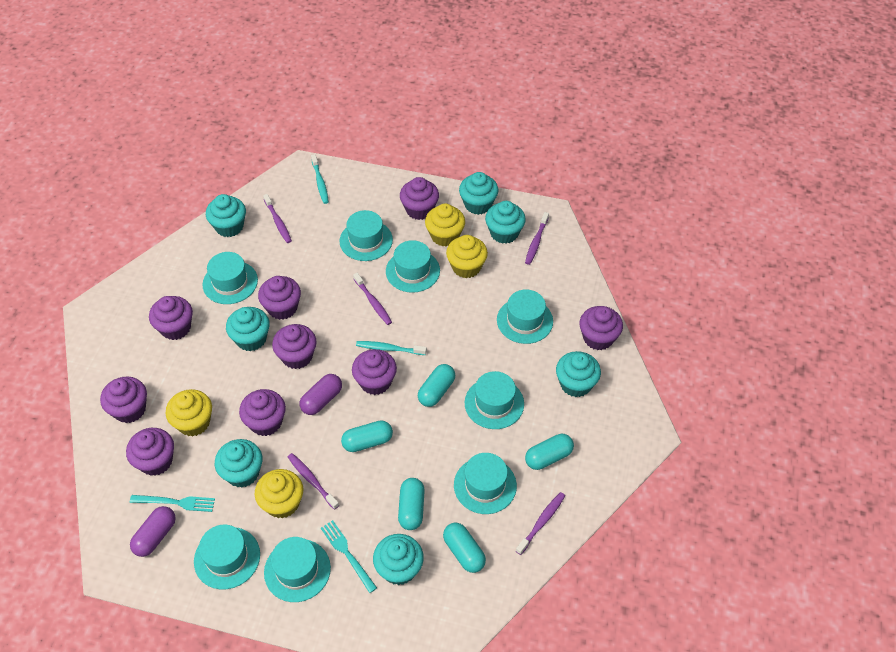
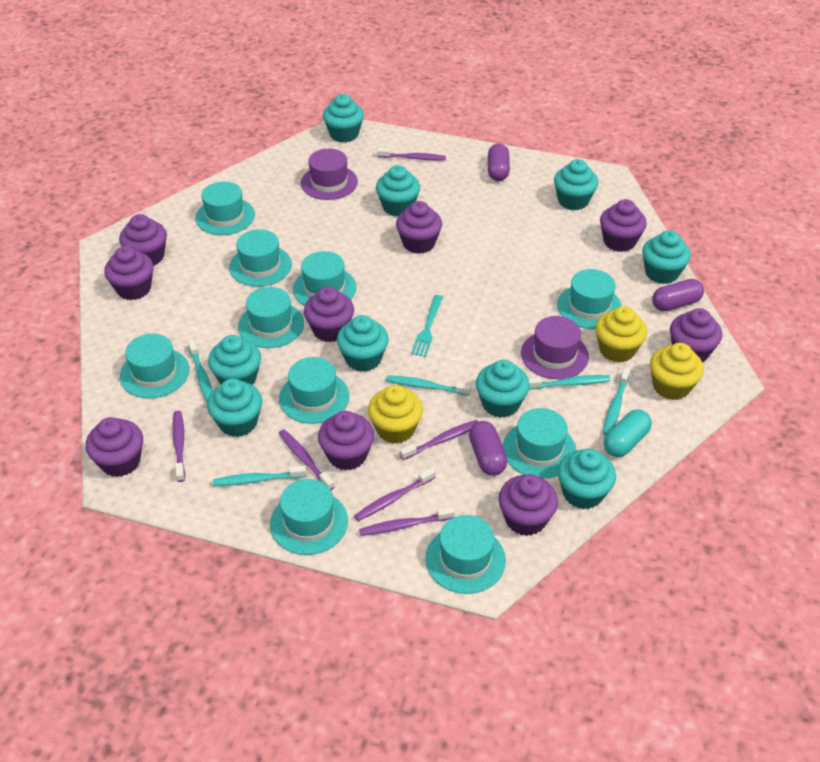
purple capsule: 2 -> 3
purple hat: 0 -> 2
purple toothbrush: 5 -> 6
turquoise capsule: 5 -> 1
turquoise cupcake: 7 -> 9
turquoise fork: 2 -> 1
turquoise hat: 8 -> 10
turquoise toothbrush: 2 -> 5
yellow cupcake: 4 -> 3

